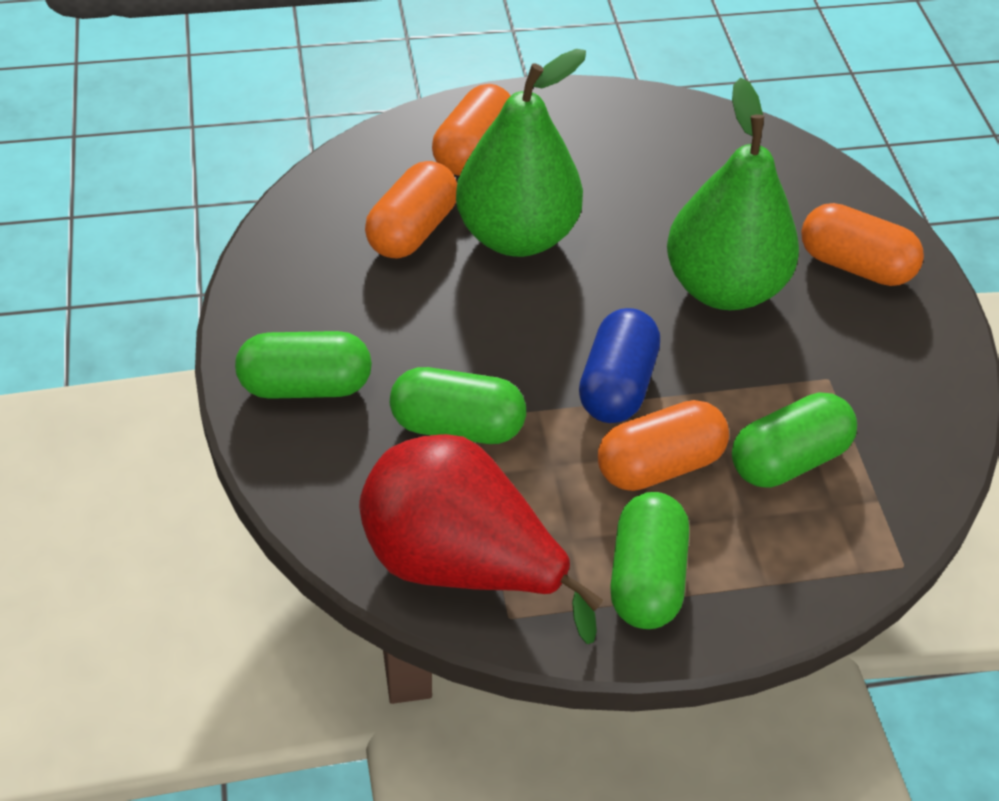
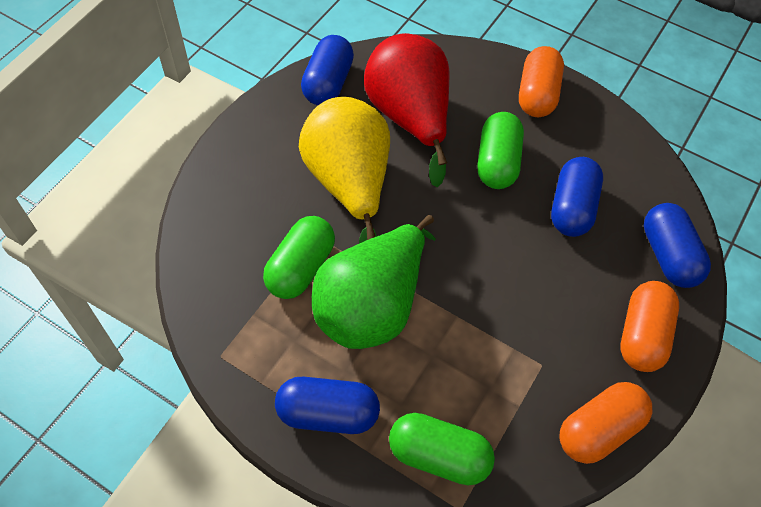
blue capsule: 1 -> 4
green capsule: 4 -> 3
green pear: 2 -> 1
orange capsule: 4 -> 3
yellow pear: 0 -> 1

